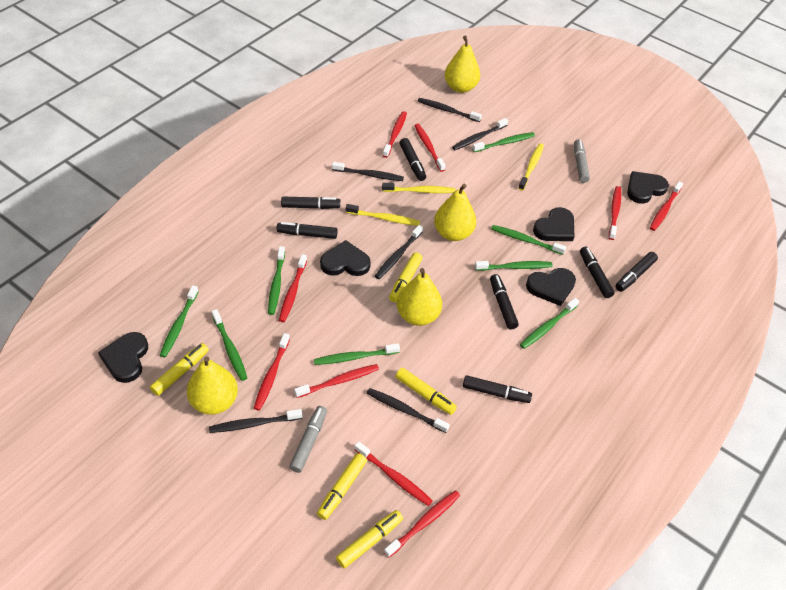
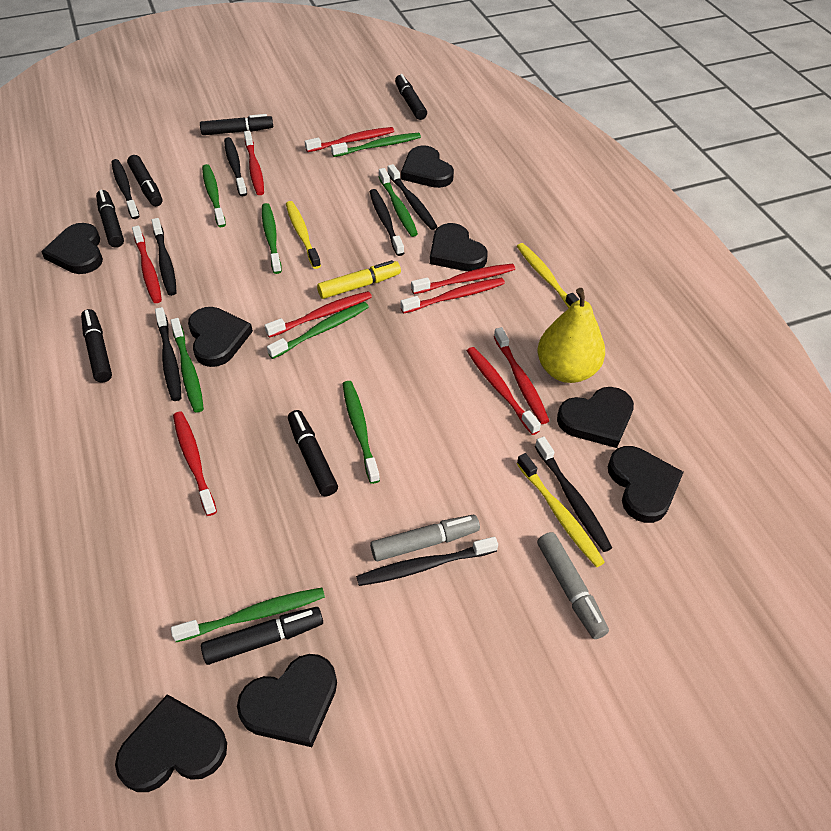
black heart: 5 -> 8
black toothbrush: 6 -> 8
yellow marker: 5 -> 1
yellow pear: 4 -> 1

